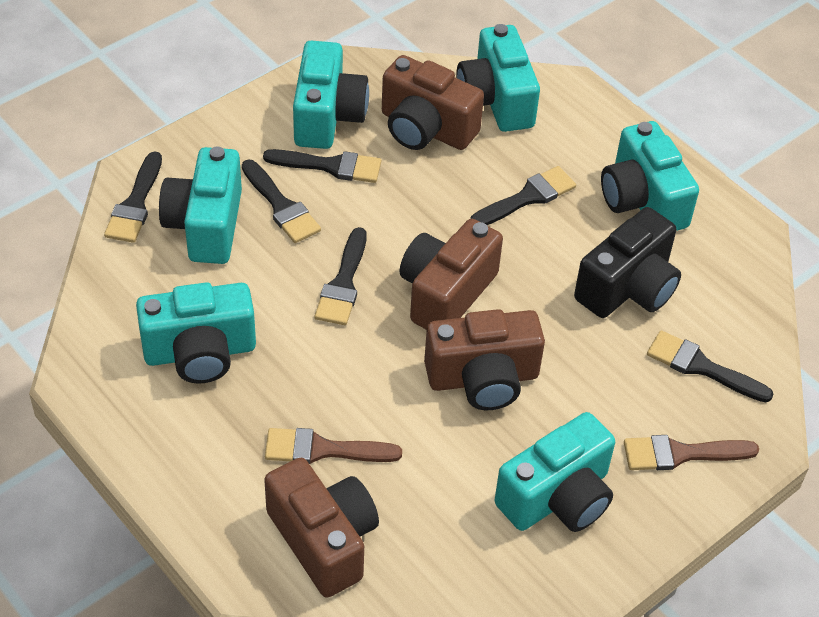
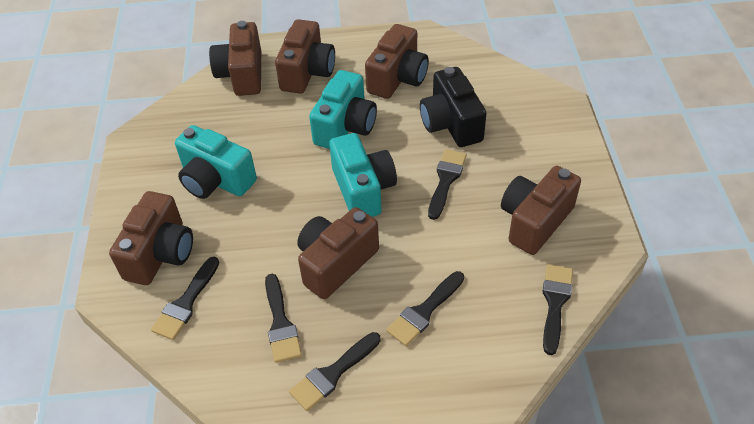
brown brush: 2 -> 0
brown camera: 4 -> 6
turquoise camera: 6 -> 3

